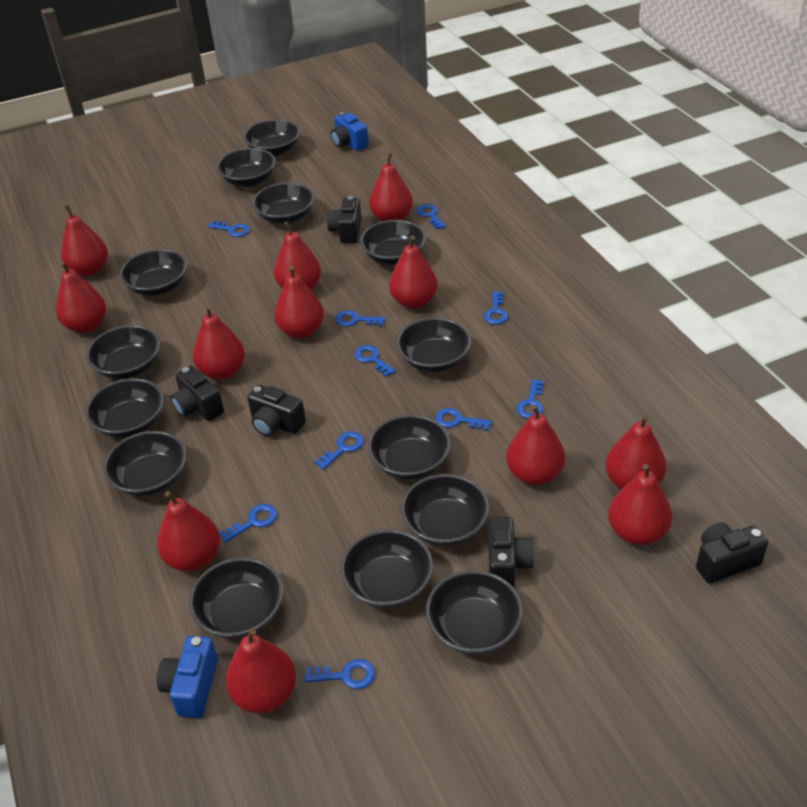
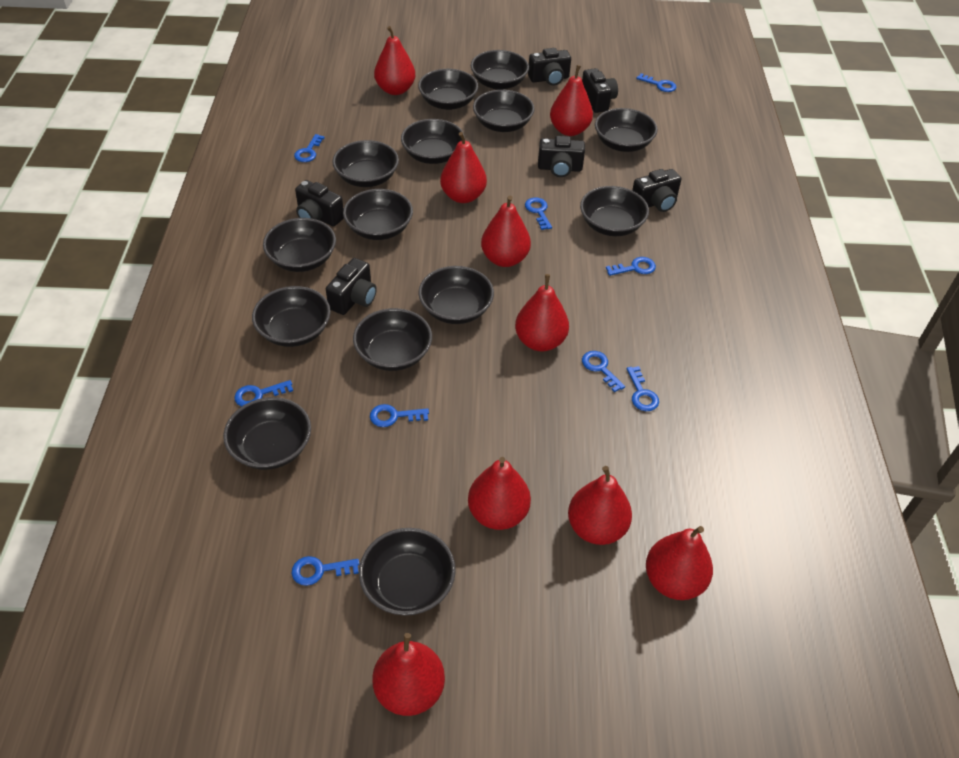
black camera: 5 -> 6
blue camera: 2 -> 0
blue key: 10 -> 9
red pear: 12 -> 9

